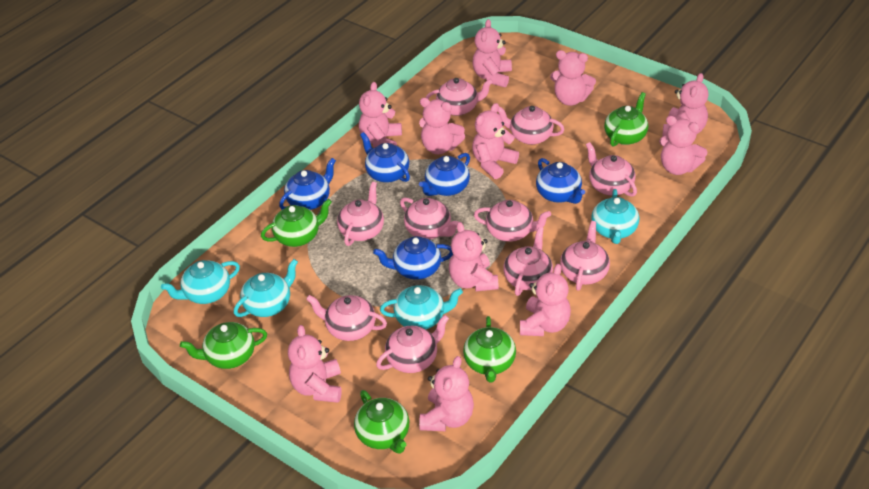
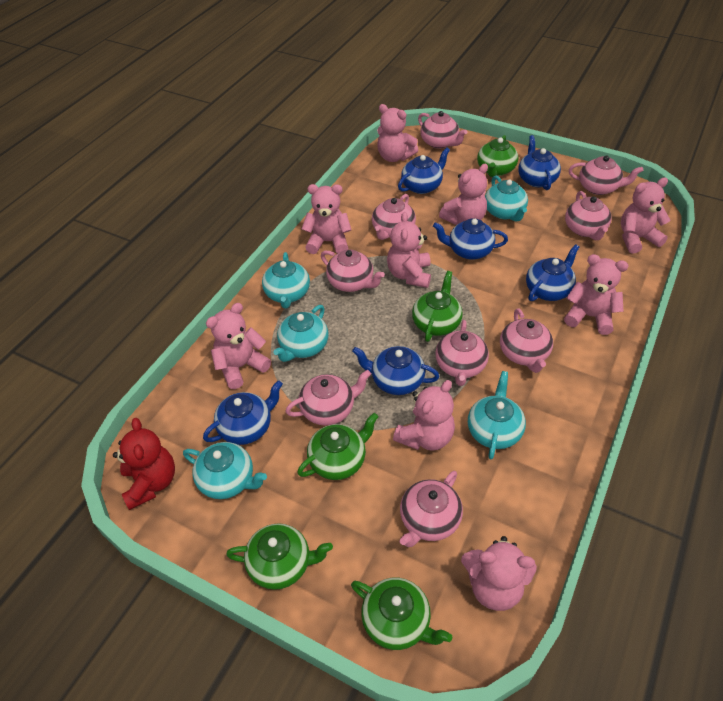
blue teapot: 5 -> 6
pink teapot: 10 -> 9
pink teddy bear: 11 -> 9
red teddy bear: 0 -> 1
turquoise teapot: 4 -> 5

